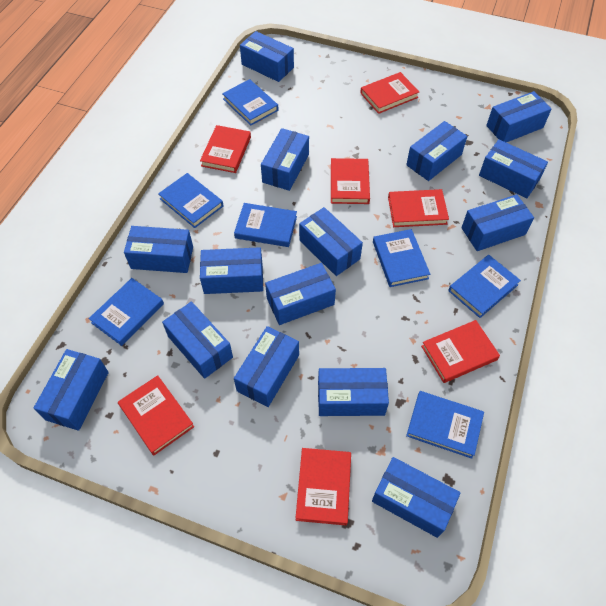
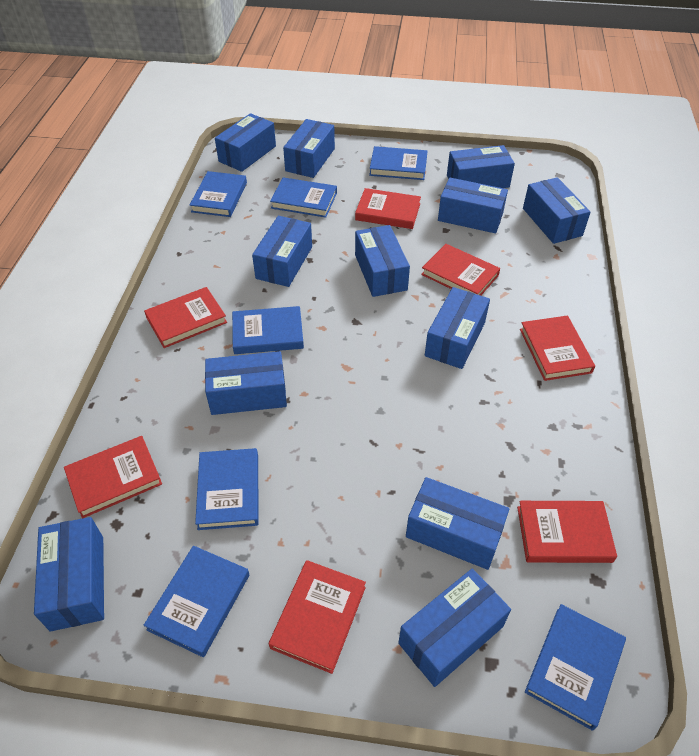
blue box: 15 -> 12

